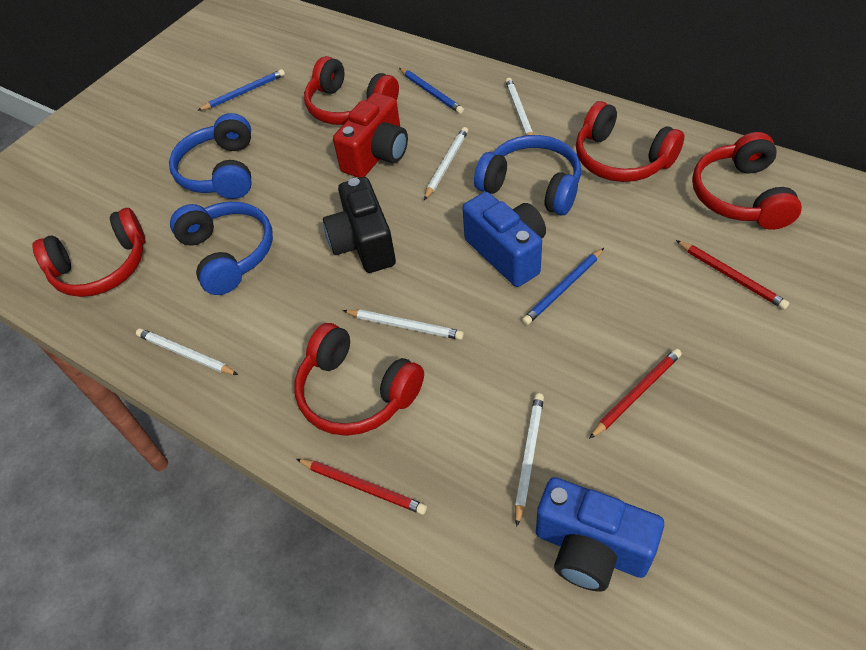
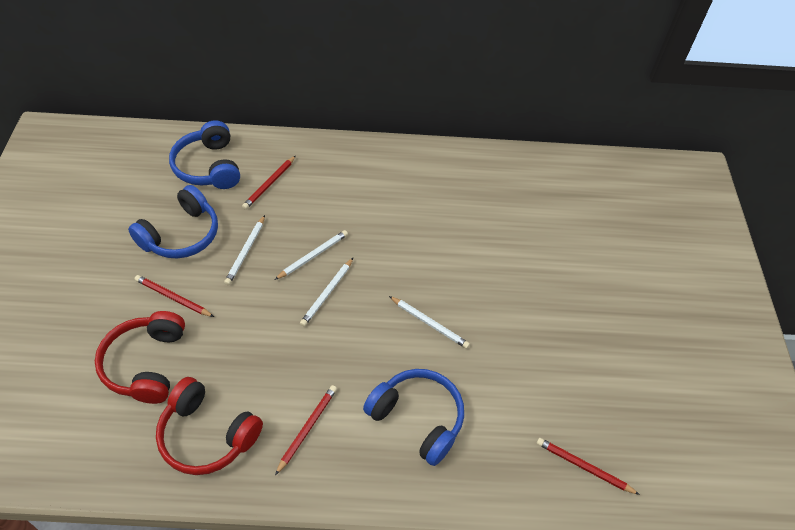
black camera: 1 -> 0
blue camera: 2 -> 0
blue pencil: 3 -> 0
red camera: 1 -> 0
red headphones: 5 -> 2
red pencil: 3 -> 4
white pencil: 5 -> 4

